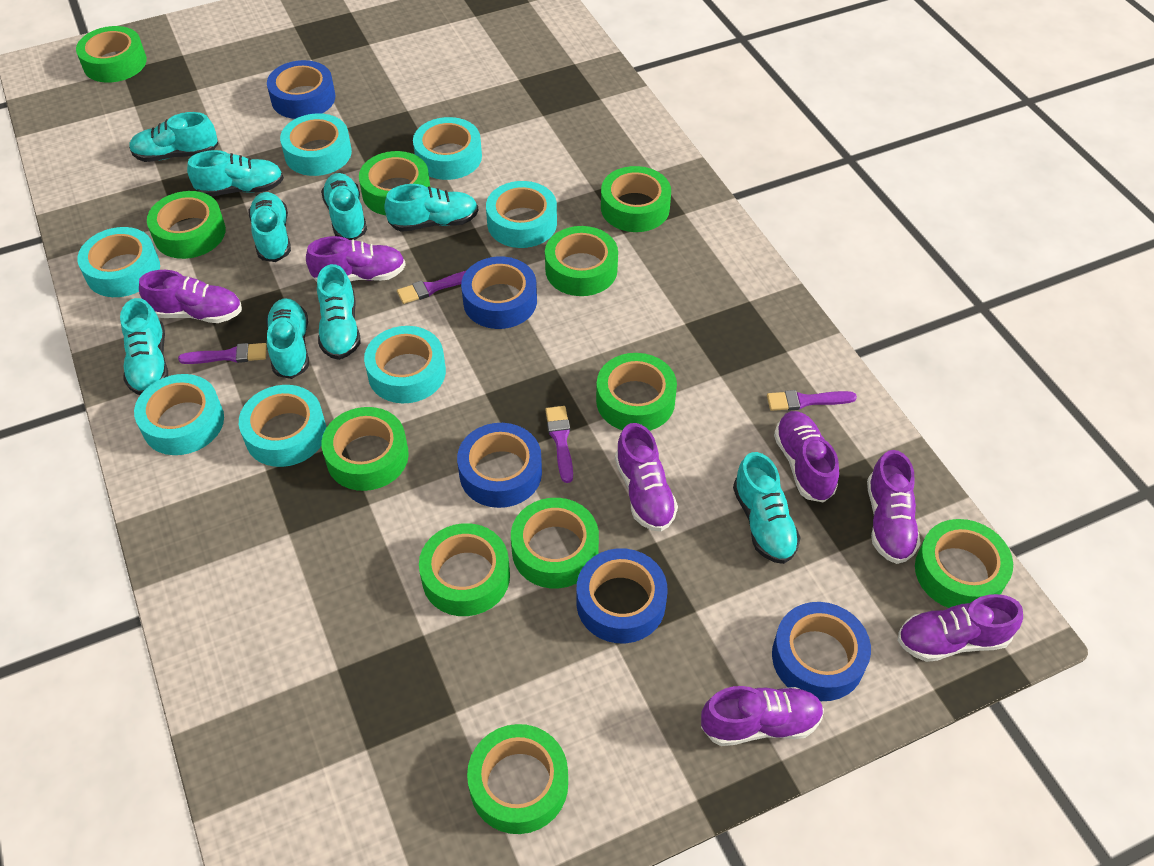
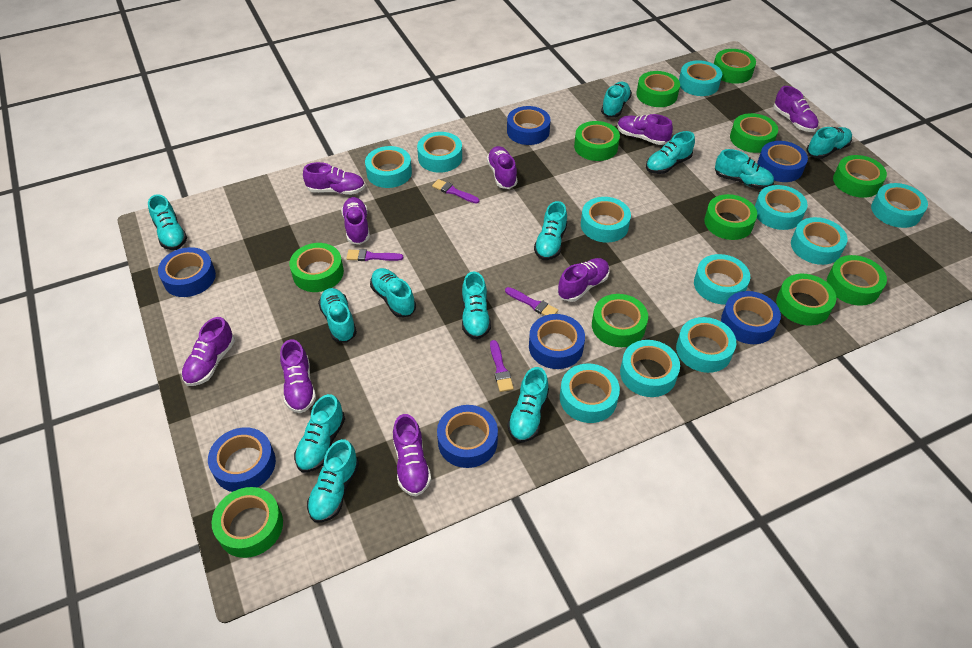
blue tape: 5 -> 7
purple shoe: 7 -> 9
turquoise shoe: 9 -> 12
turquoise tape: 7 -> 11

